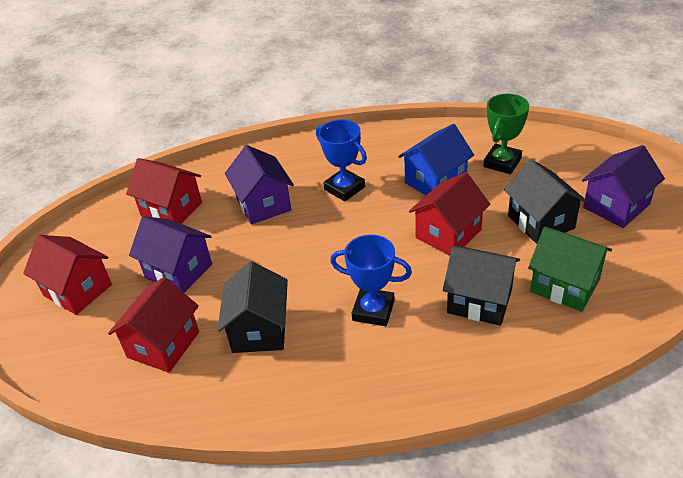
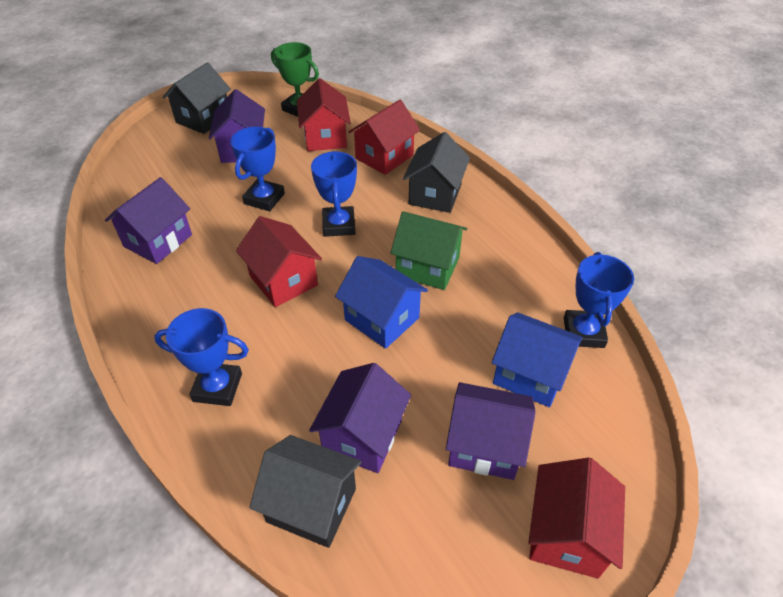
blue house: 1 -> 2
blue trophy: 2 -> 4
purple house: 3 -> 4

